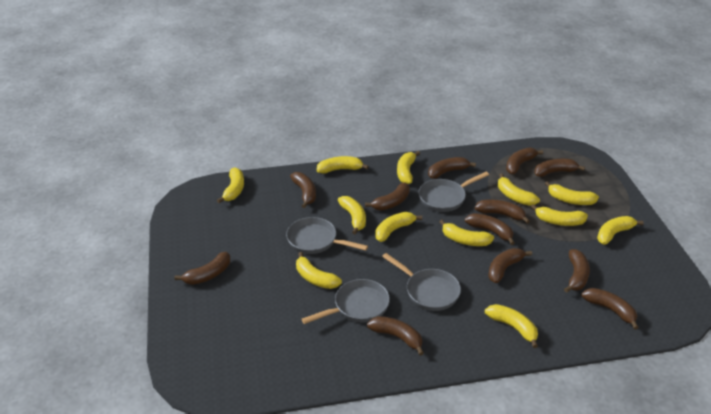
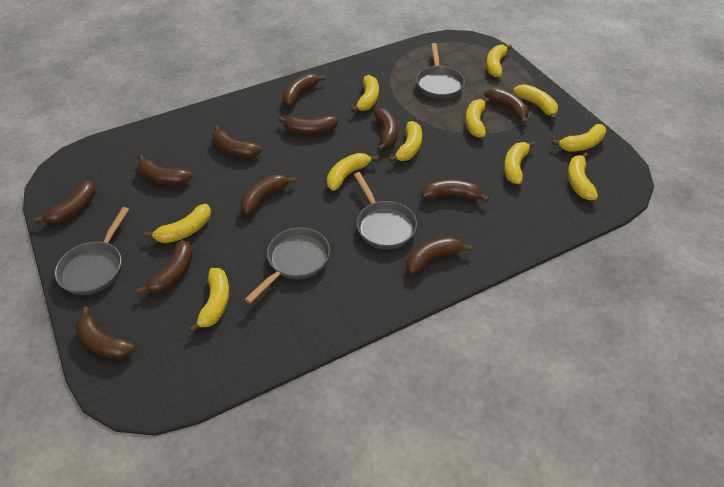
yellow banana: 12 -> 11

